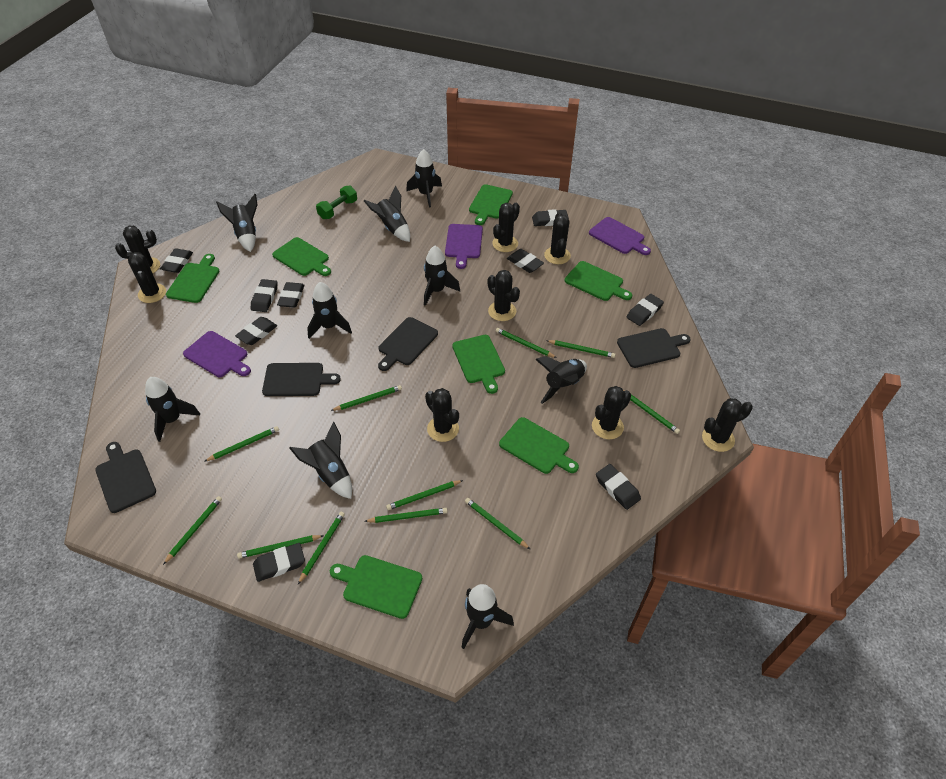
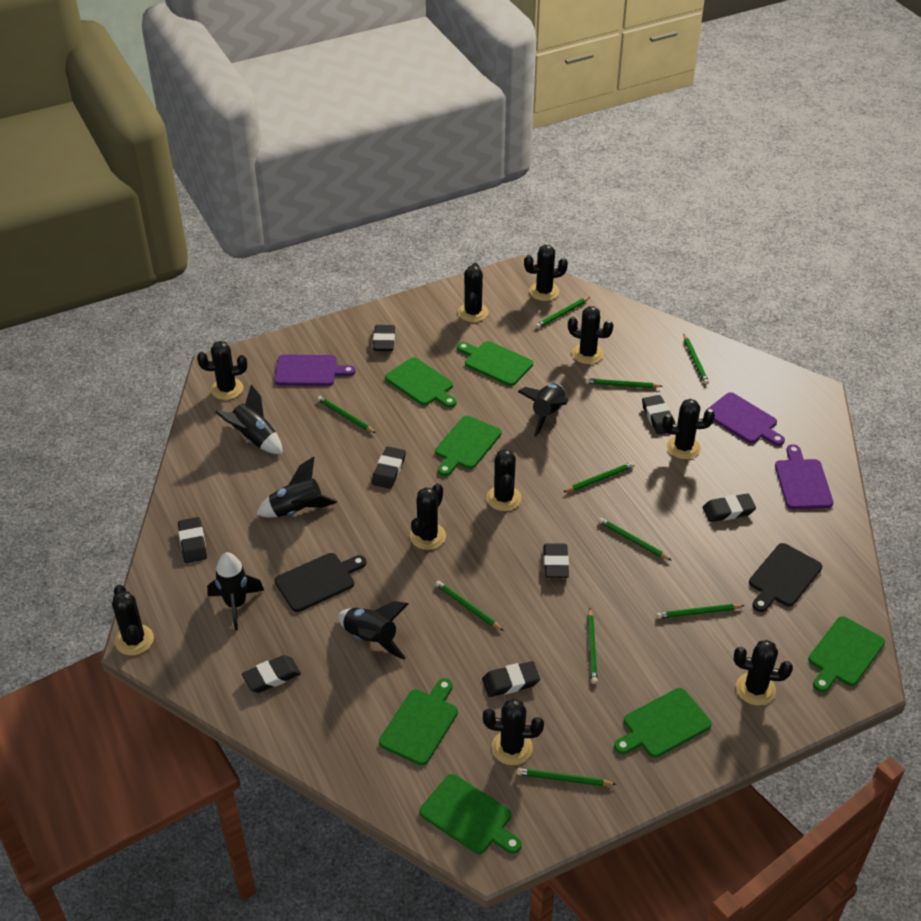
black cactus: 8 -> 10
black cutting board: 4 -> 2
black eraser: 9 -> 8
black rocket: 9 -> 5
green dumbbell: 1 -> 0
green pencil: 11 -> 10

